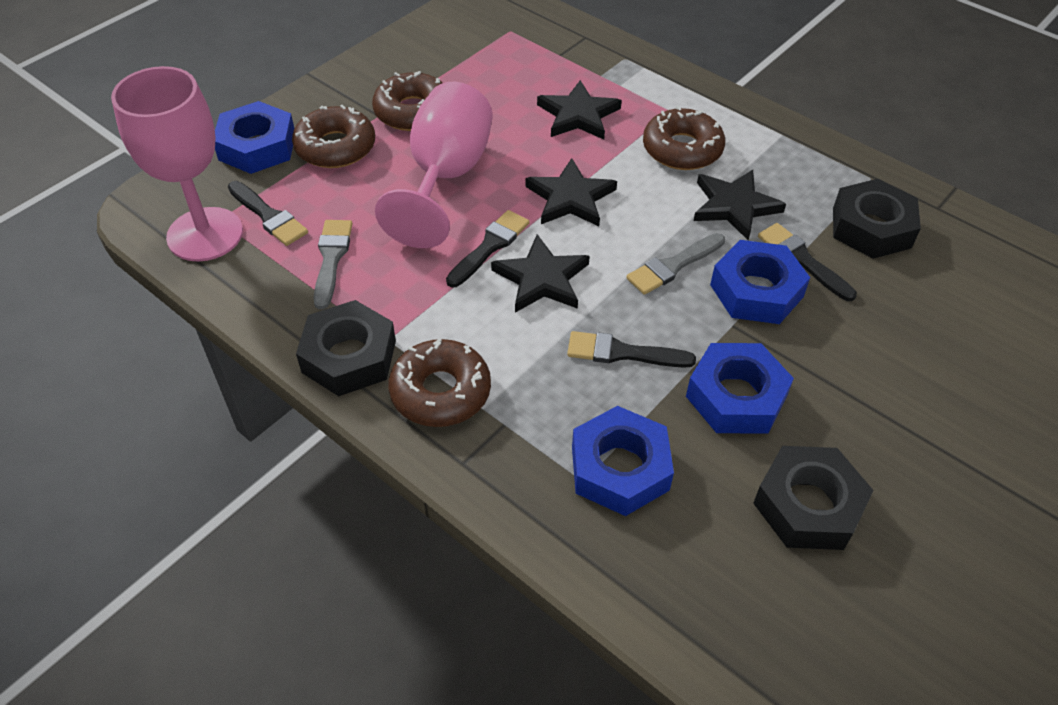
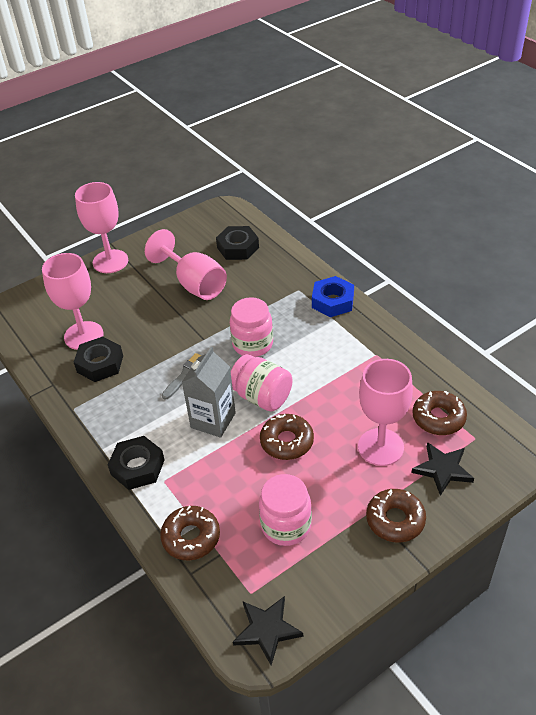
black brush: 4 -> 0
black star: 4 -> 2
blue nut: 4 -> 1
grey brush: 2 -> 1
grey carton: 0 -> 1
pink goblet: 2 -> 4
pink jar: 0 -> 3

